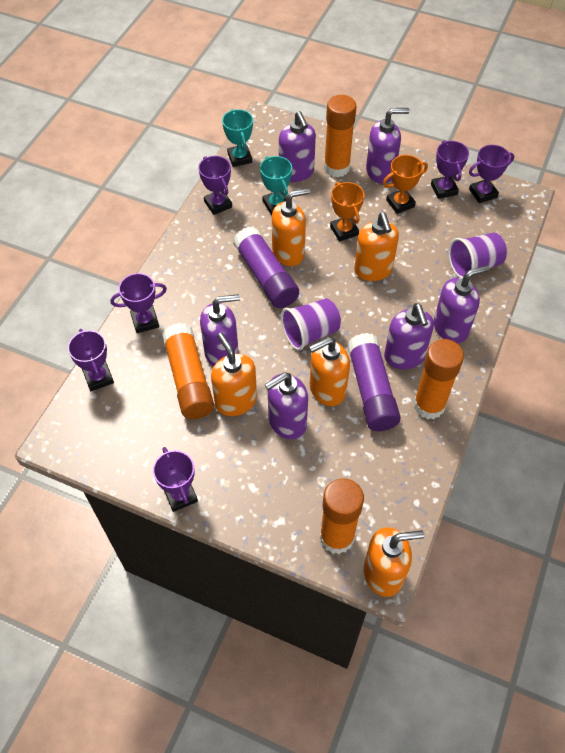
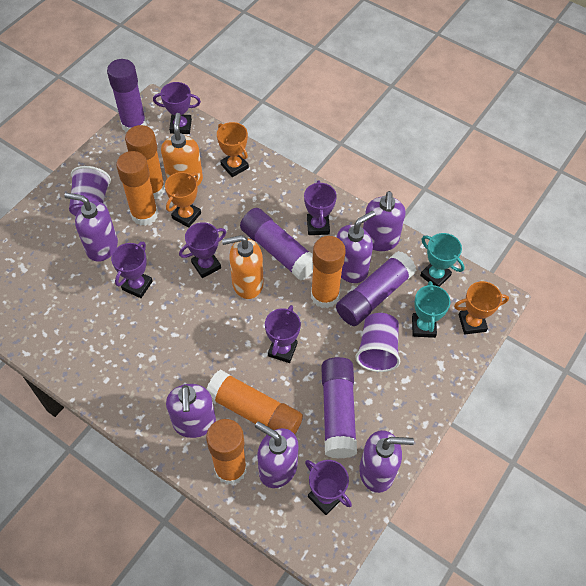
orange glue stick: 4 -> 5
orange soap dispenser: 5 -> 2
orange trophy: 2 -> 3
purple glue stick: 2 -> 4

